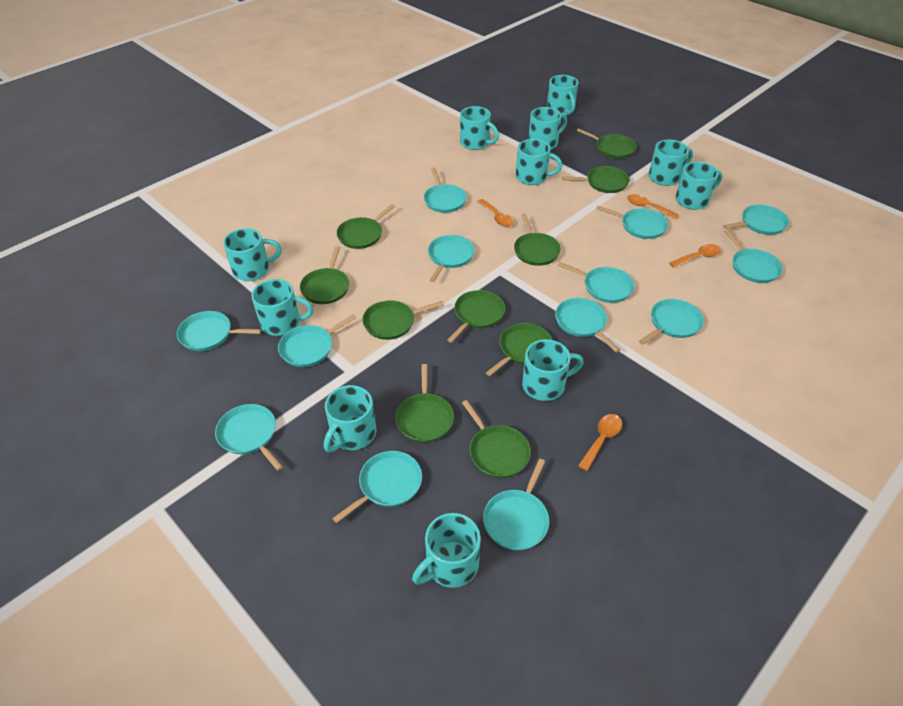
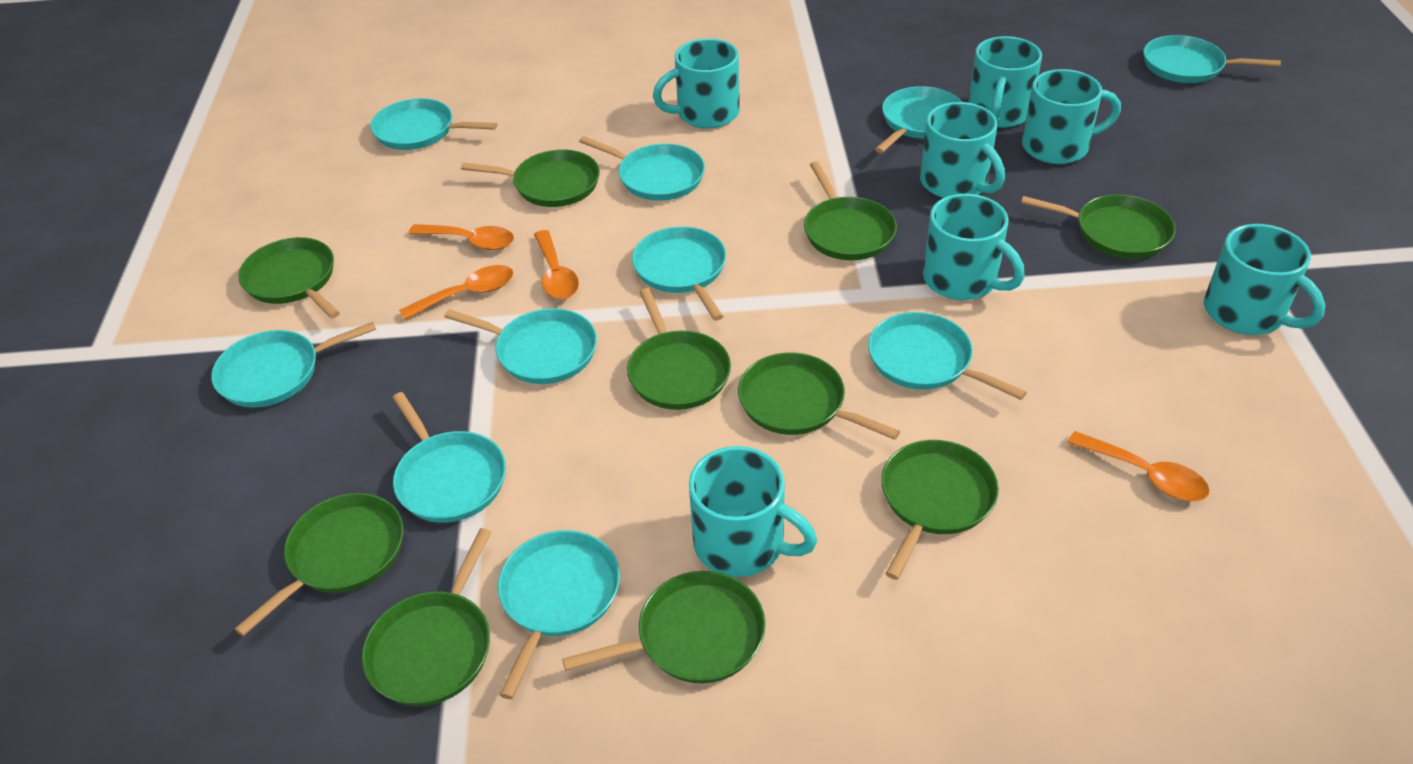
turquoise mug: 11 -> 7
turquoise pan: 13 -> 10

